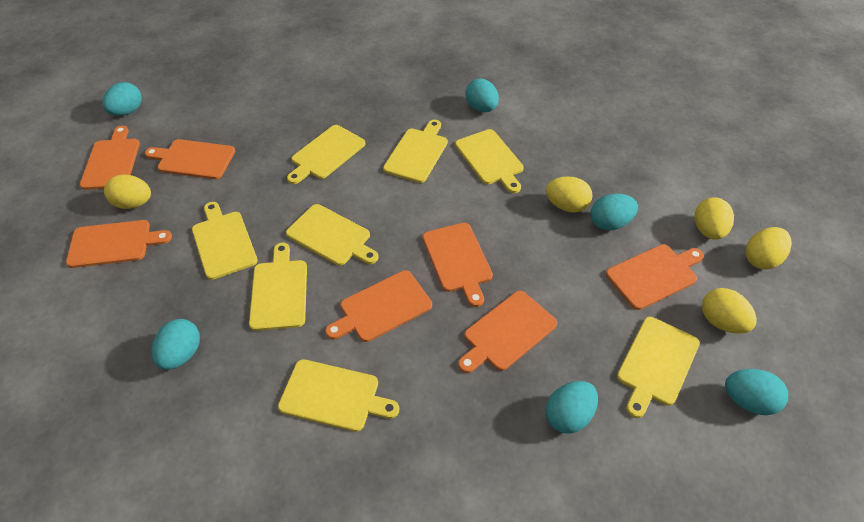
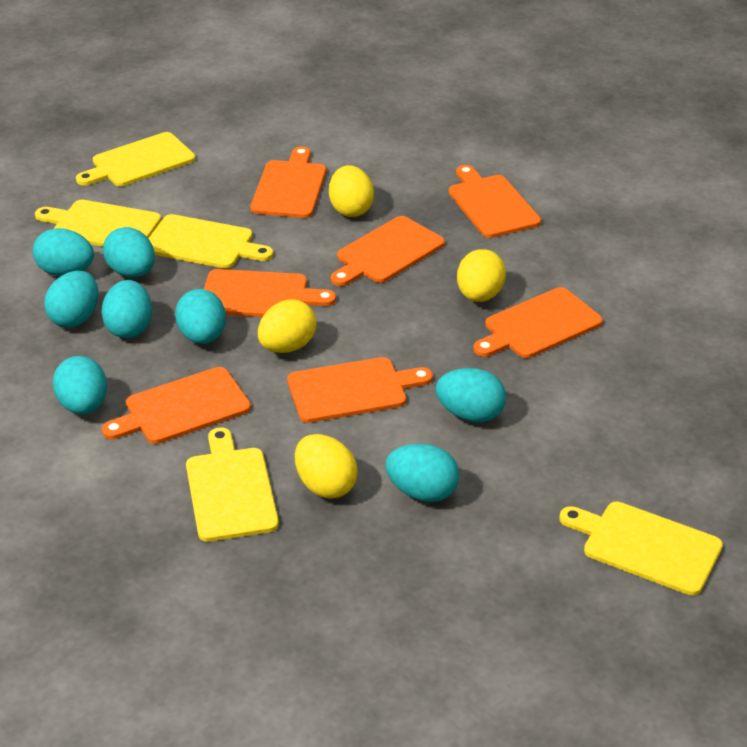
turquoise egg: 6 -> 8
yellow cutting board: 8 -> 5
yellow egg: 5 -> 4

